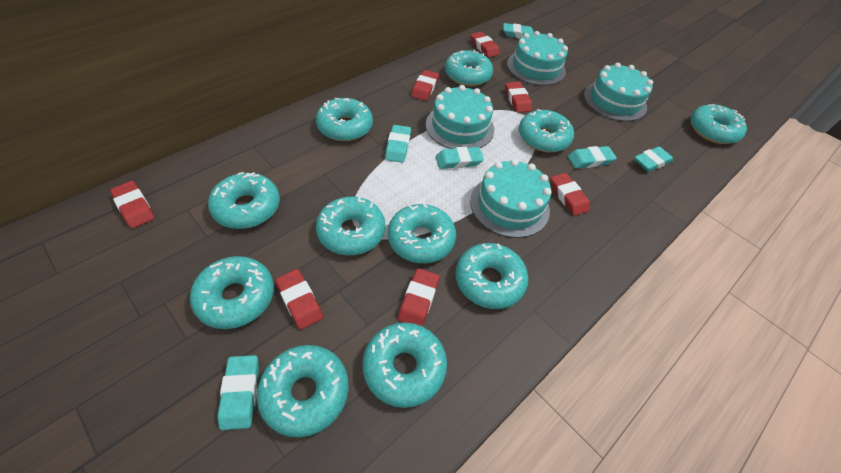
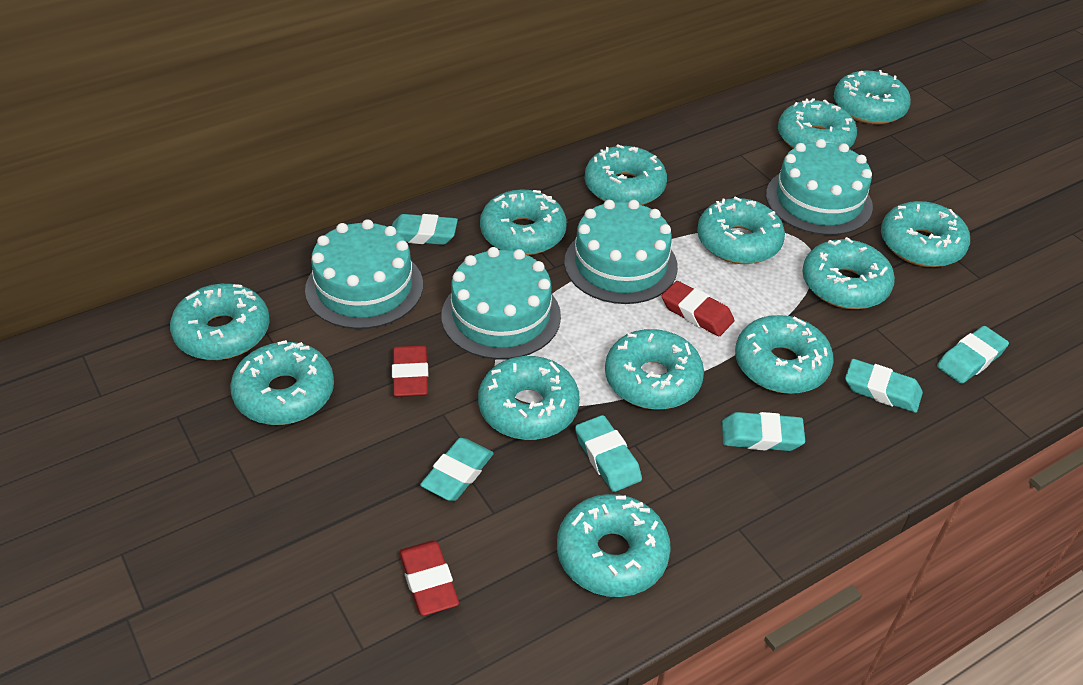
red eraser: 7 -> 3
turquoise donut: 11 -> 13

